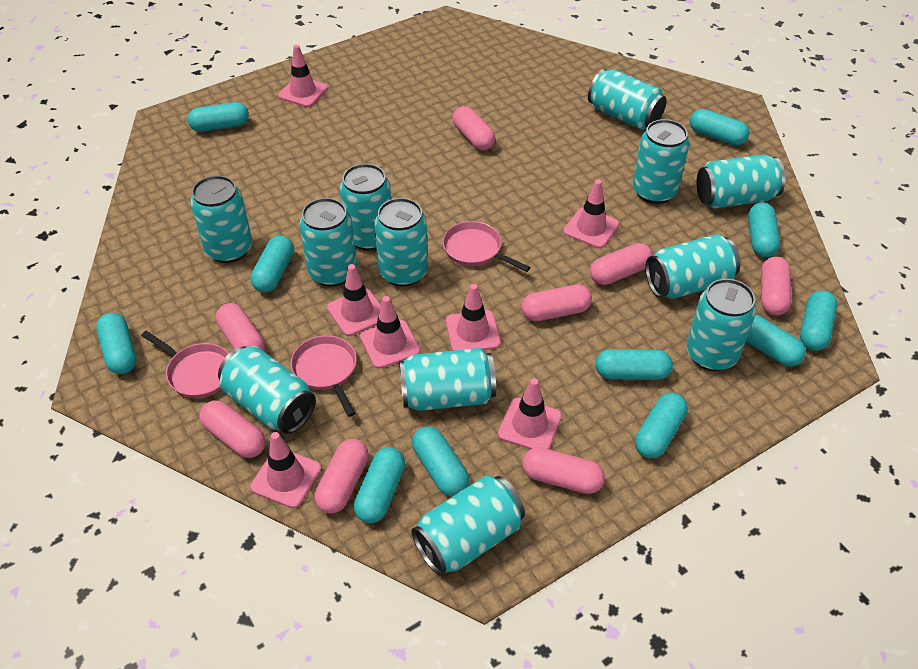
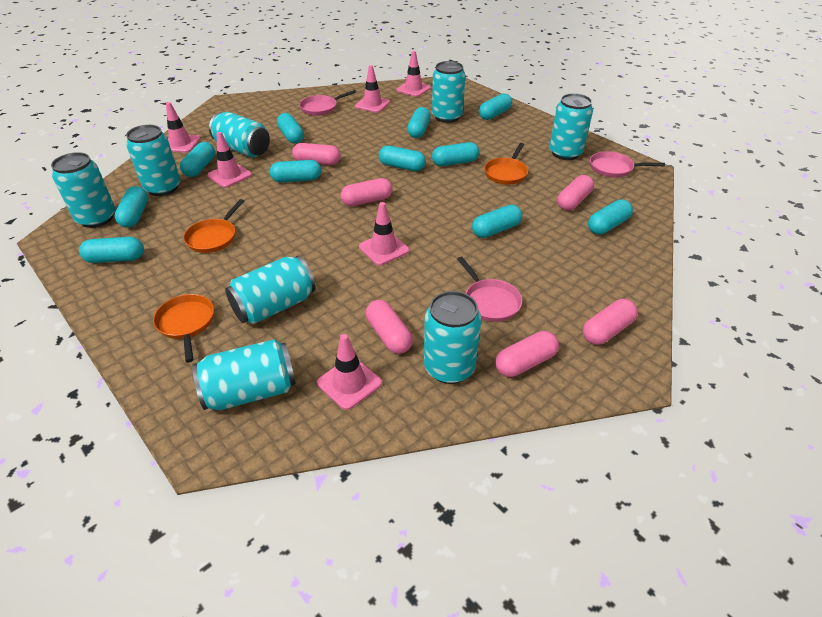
orange pan: 0 -> 3
pink capsule: 8 -> 6
pink traffic cone: 7 -> 6
turquoise can: 12 -> 8

